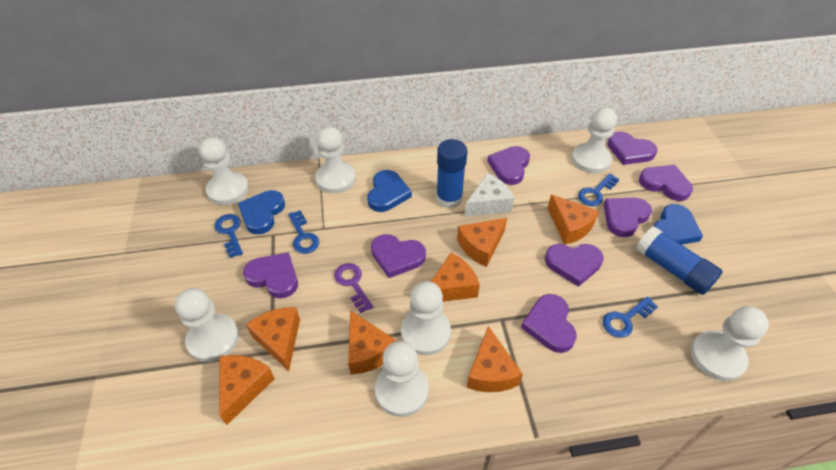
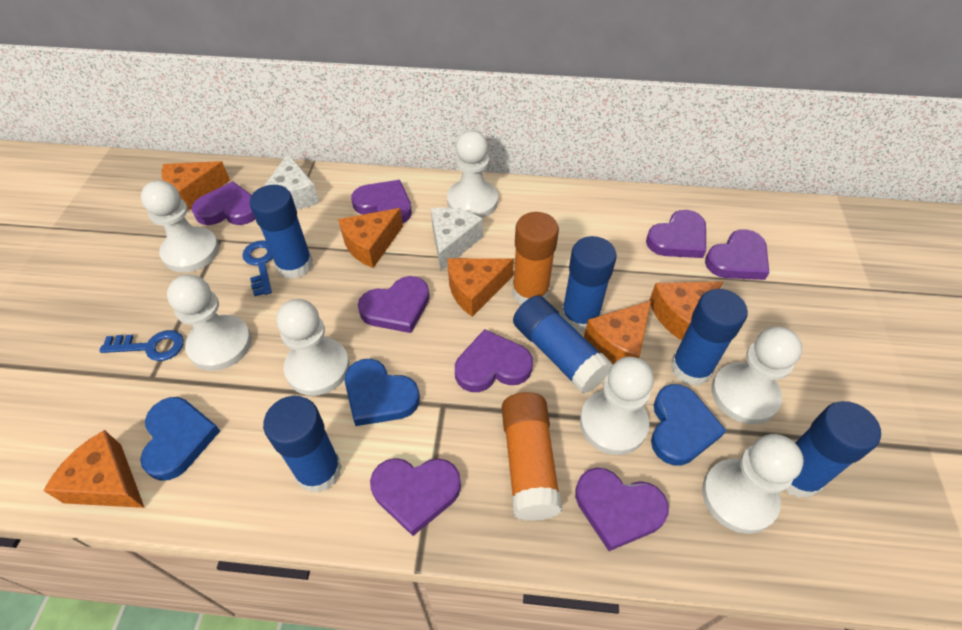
blue glue stick: 2 -> 6
blue key: 4 -> 2
orange cheese: 7 -> 6
orange glue stick: 0 -> 2
purple key: 1 -> 0
white cheese: 1 -> 2

